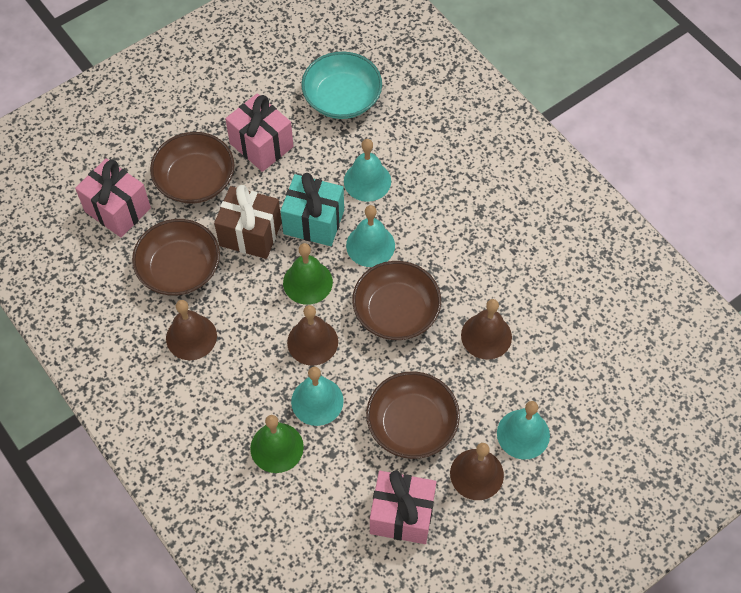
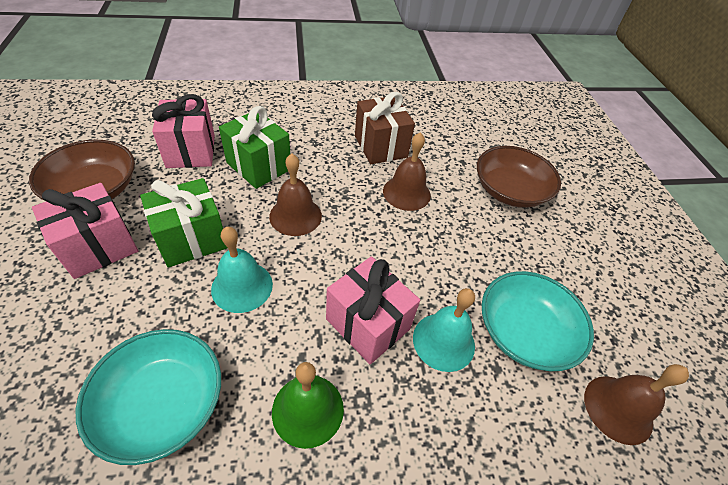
brown bell: 4 -> 3
brown bowl: 4 -> 2
green bell: 2 -> 1
green gift: 0 -> 2
turquoise bell: 4 -> 2
turquoise bowl: 1 -> 2
turquoise gift: 1 -> 0

